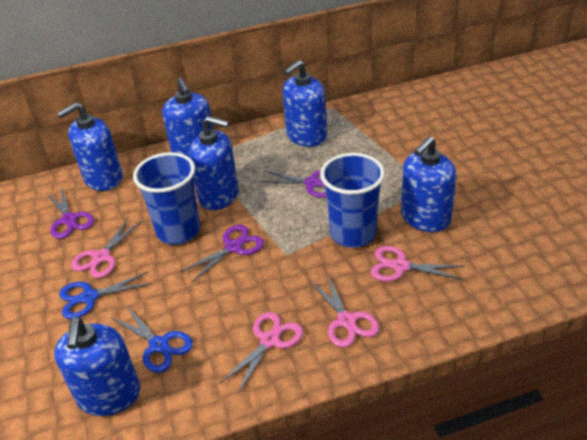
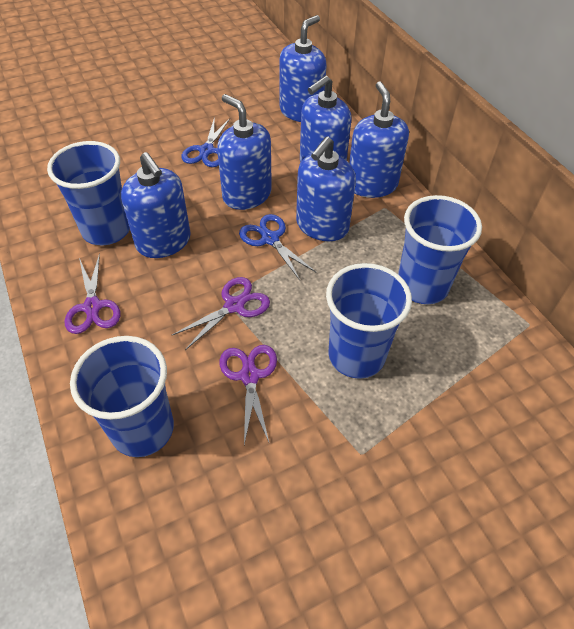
blue cup: 2 -> 4
pink scissors: 4 -> 0

